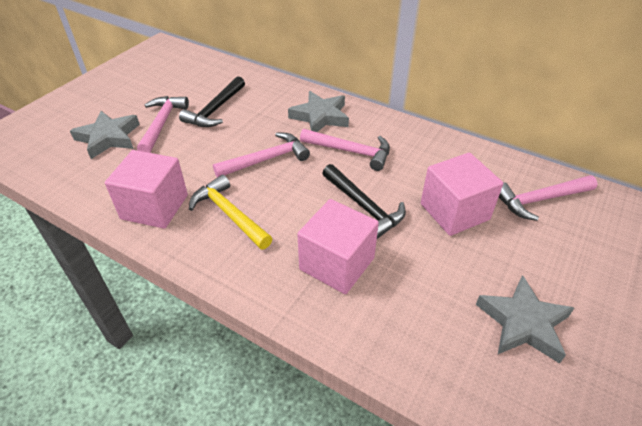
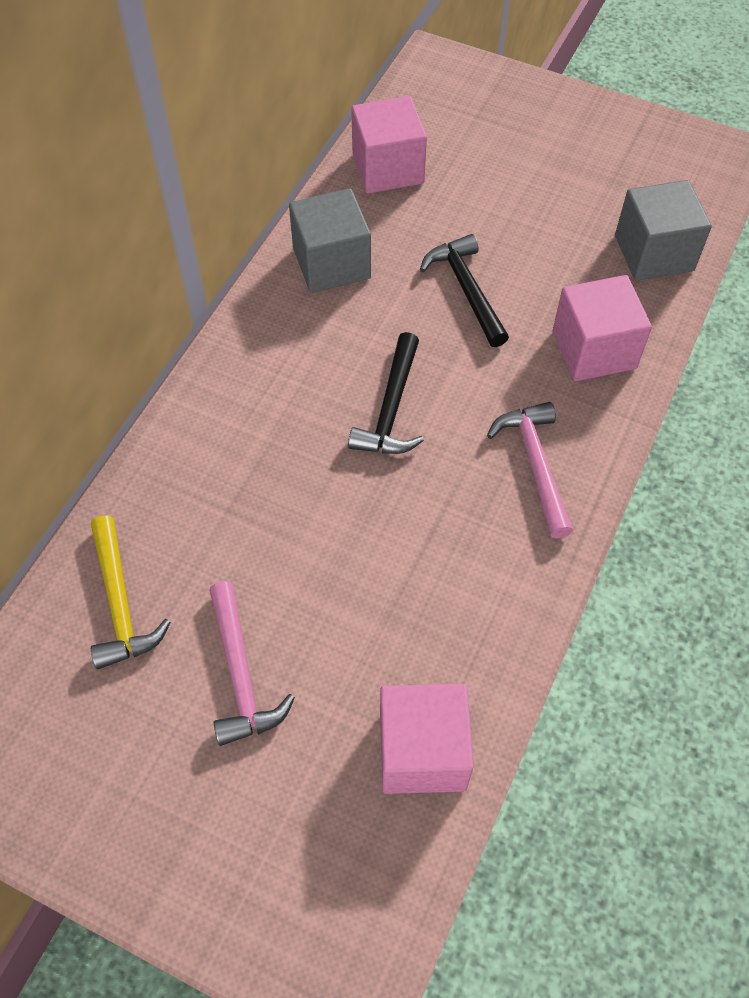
grey cube: 0 -> 2
grey star: 3 -> 0
pink hammer: 4 -> 2

